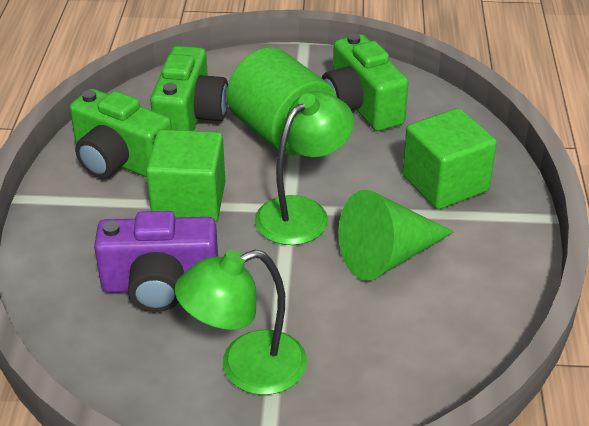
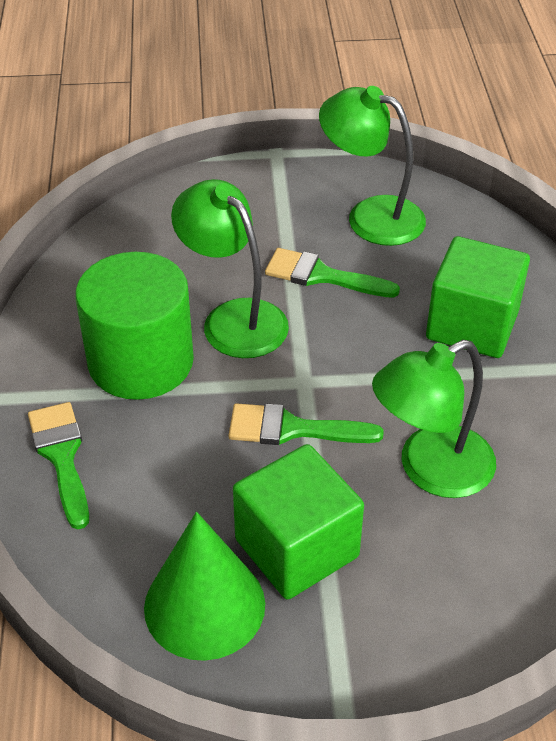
green brush: 0 -> 3
green camera: 3 -> 0
green lamp: 2 -> 3
purple camera: 1 -> 0

